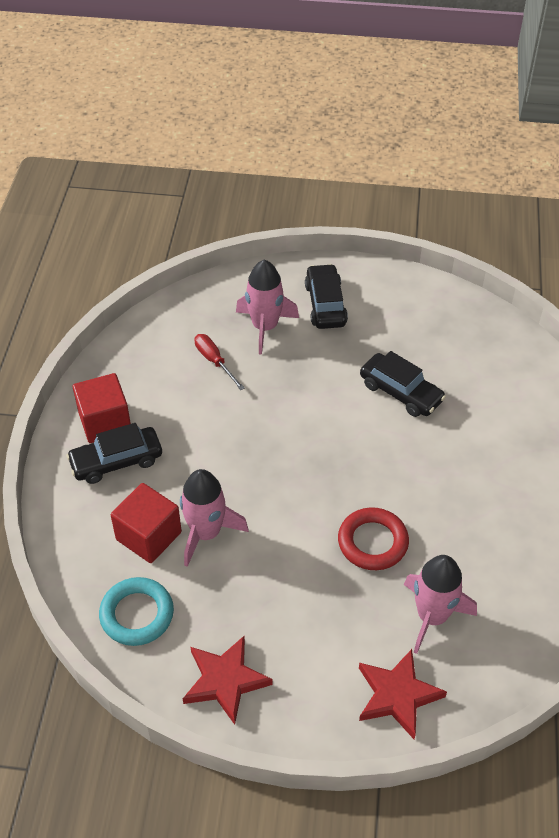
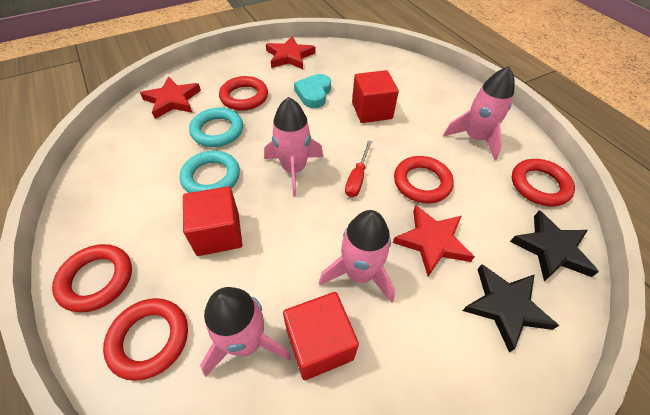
black car: 3 -> 0
black star: 0 -> 2
pink rocket: 3 -> 4
red cube: 2 -> 3
red ring: 1 -> 5
red star: 2 -> 3
turquoise heart: 0 -> 1
turquoise ring: 1 -> 2

